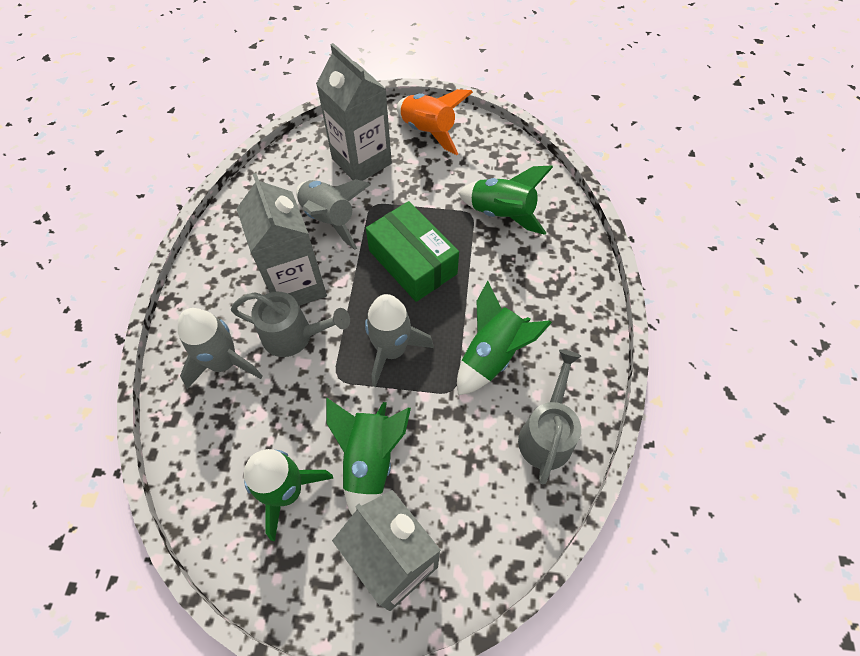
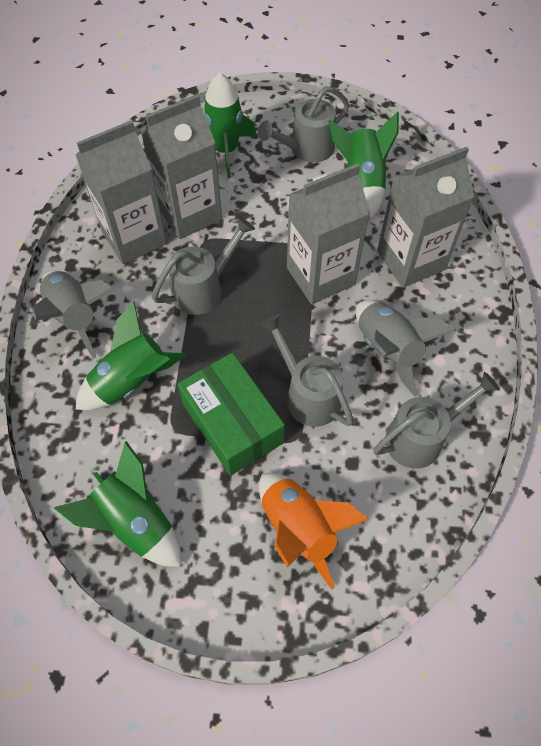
grey carton: 3 -> 4
grey rocket: 3 -> 2
grey watering can: 2 -> 4

